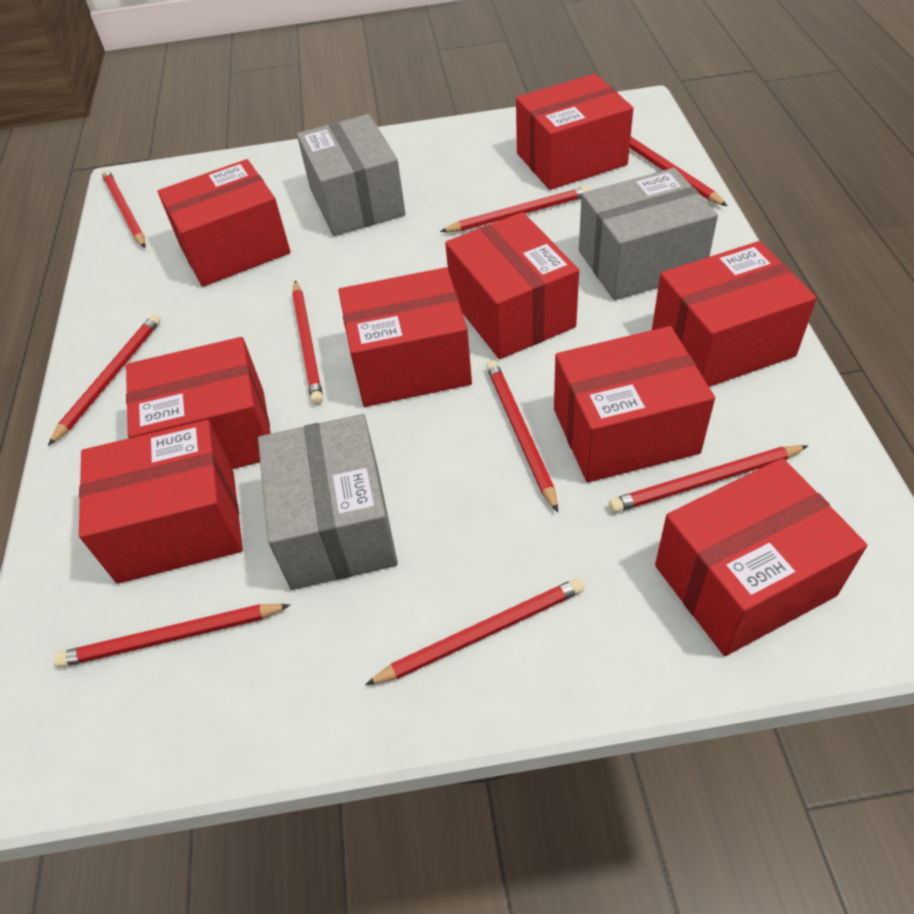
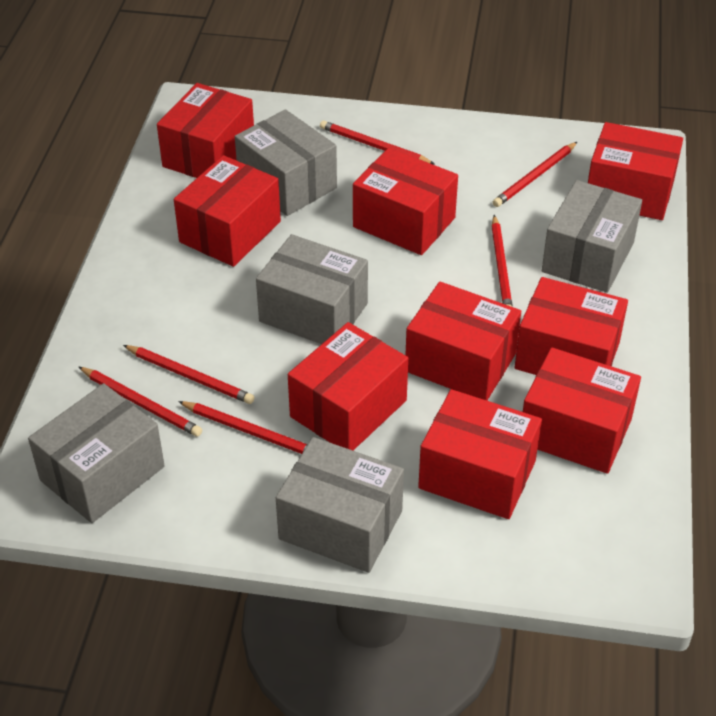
grey box: 3 -> 5
red pencil: 9 -> 6

